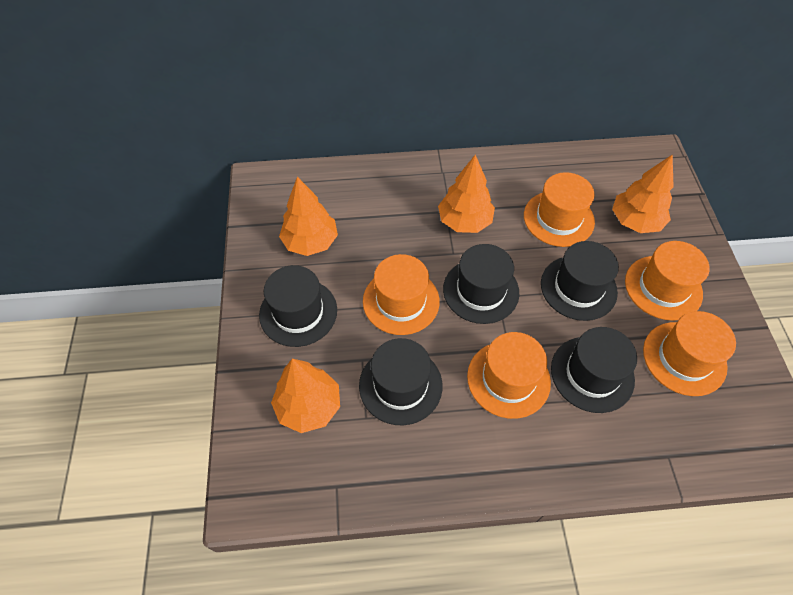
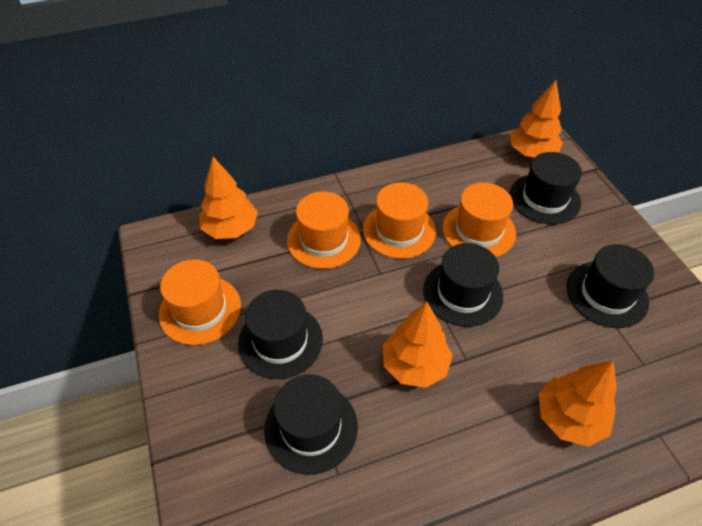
orange hat: 5 -> 4

